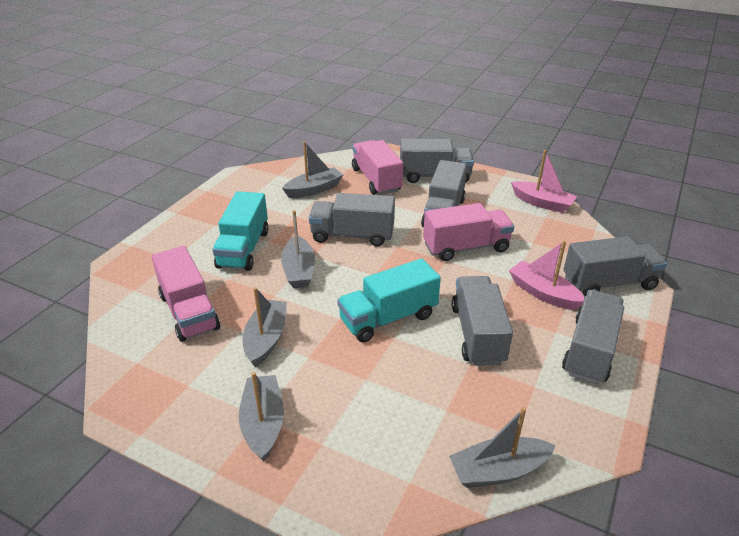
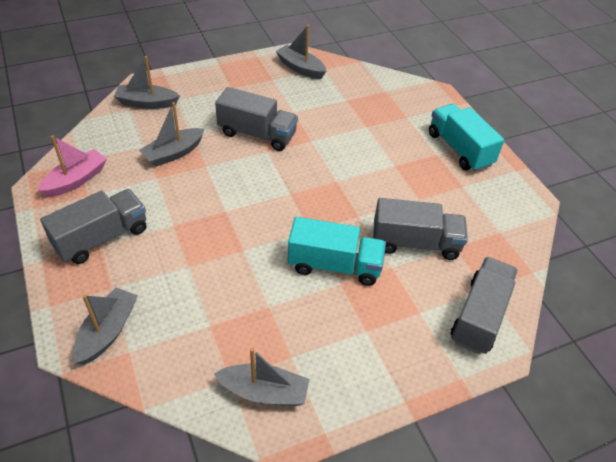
grey truck: 6 -> 4
pink boat: 2 -> 1
pink truck: 3 -> 0

